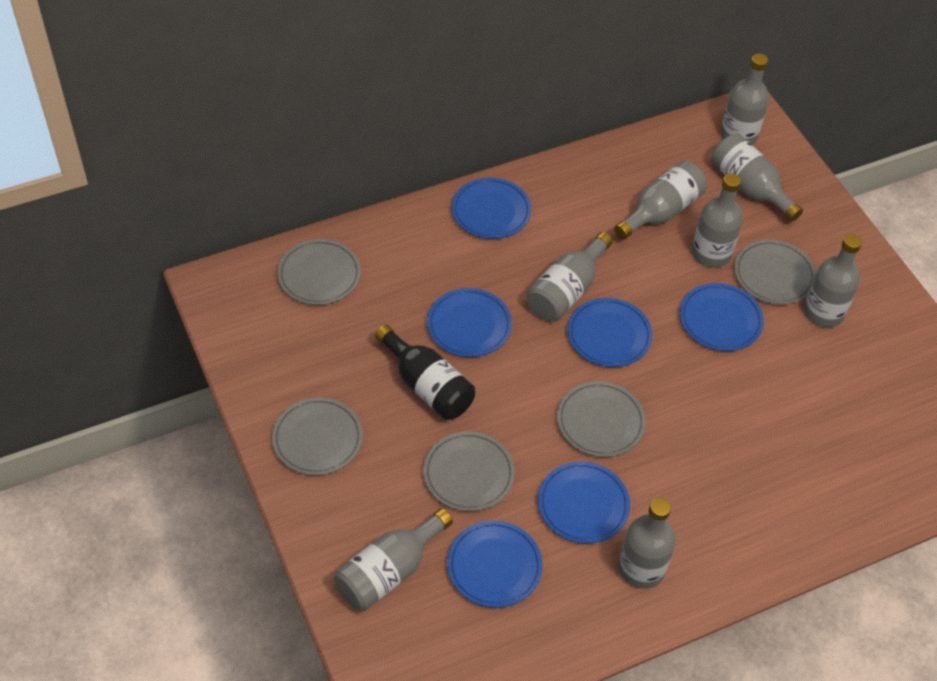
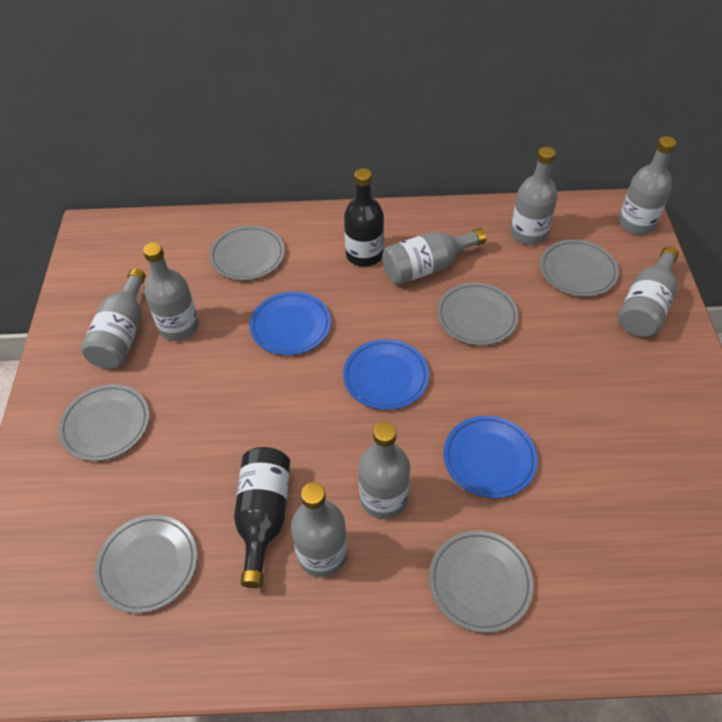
black bottle: 1 -> 2
blue plate: 6 -> 3
grey plate: 5 -> 6

